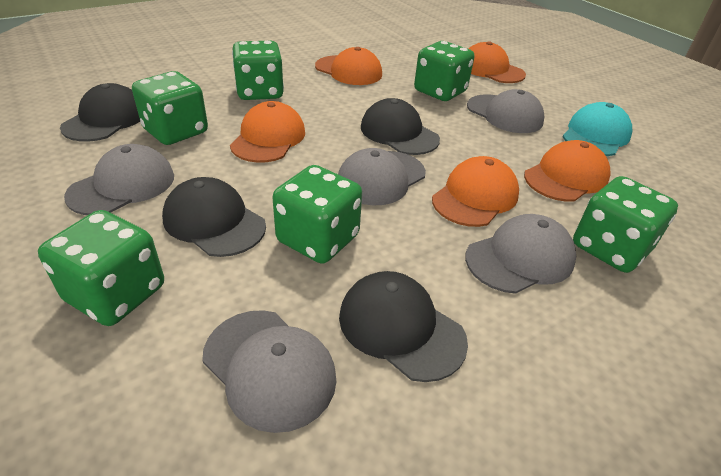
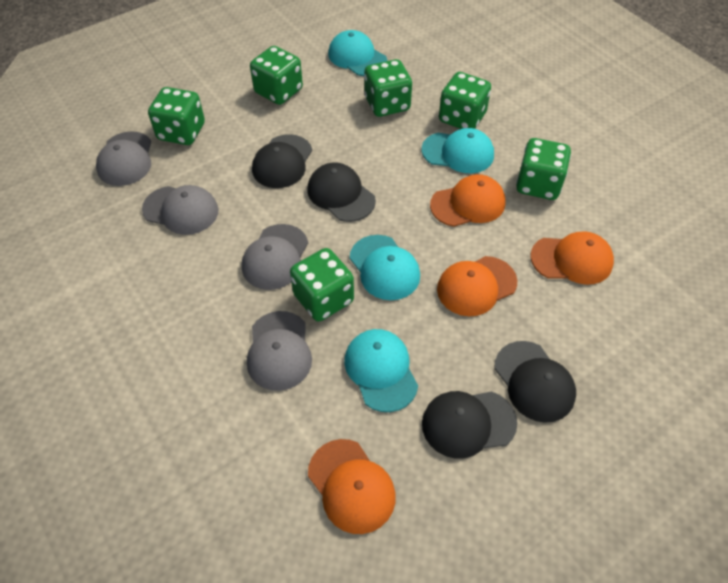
grey cap: 5 -> 4
orange cap: 5 -> 4
turquoise cap: 1 -> 4

